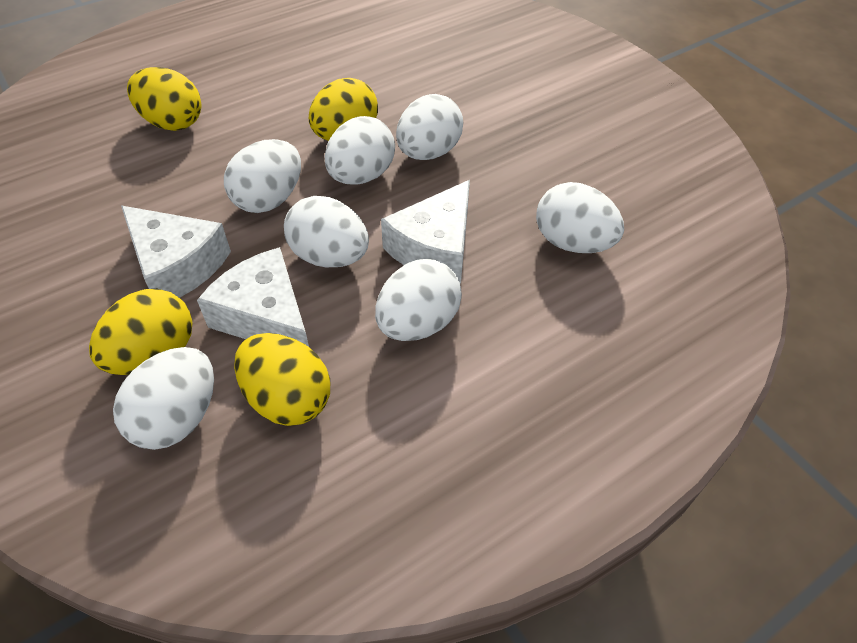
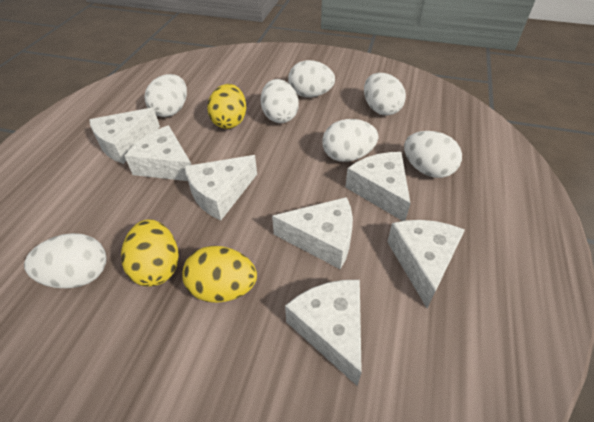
white cheese: 3 -> 7
yellow egg: 4 -> 3

